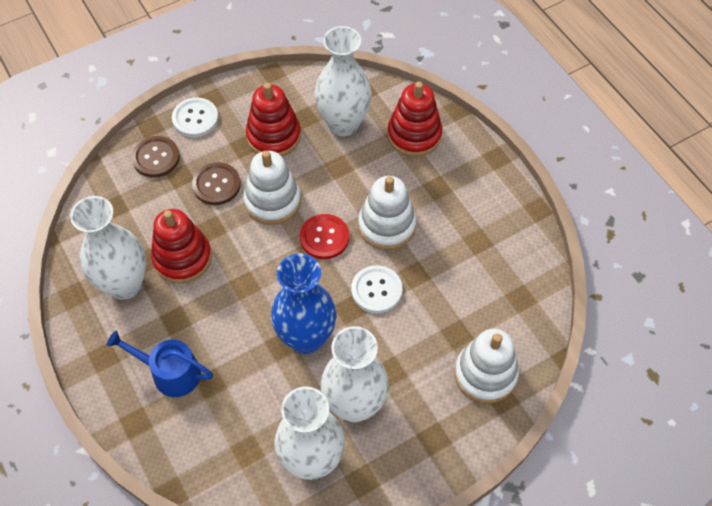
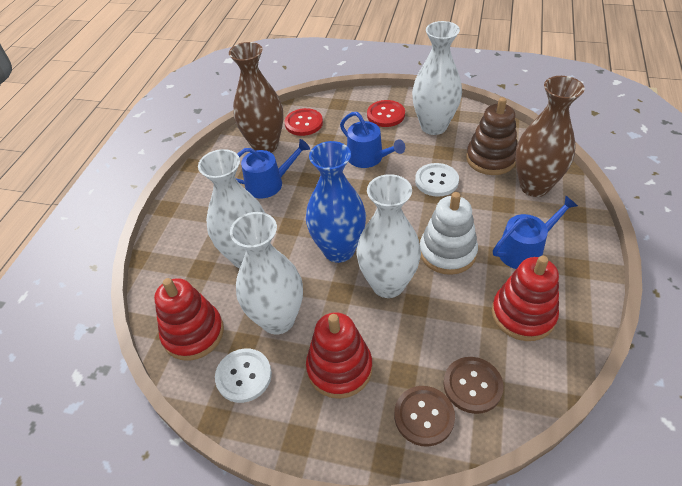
blue watering can: 1 -> 3
brown stacking toy: 0 -> 1
brown vase: 0 -> 2
red button: 1 -> 2
white stacking toy: 3 -> 1

